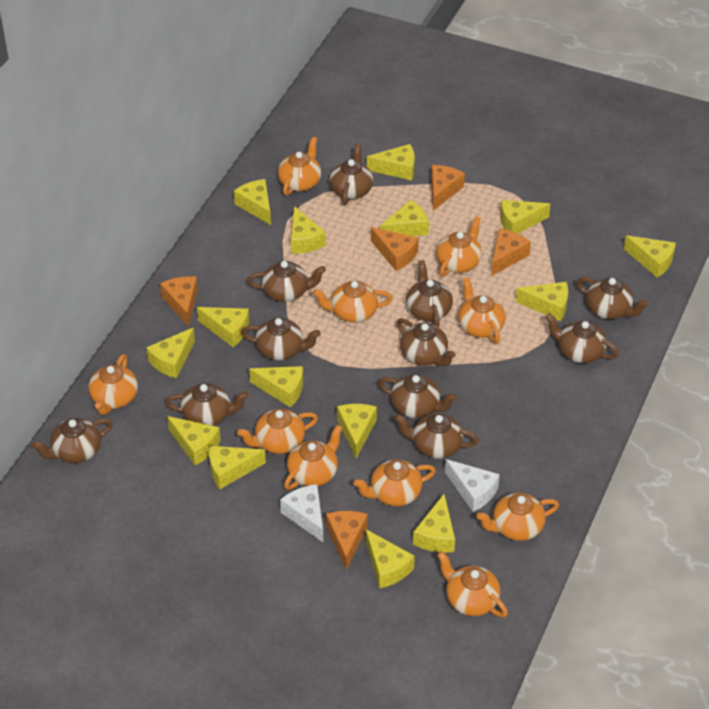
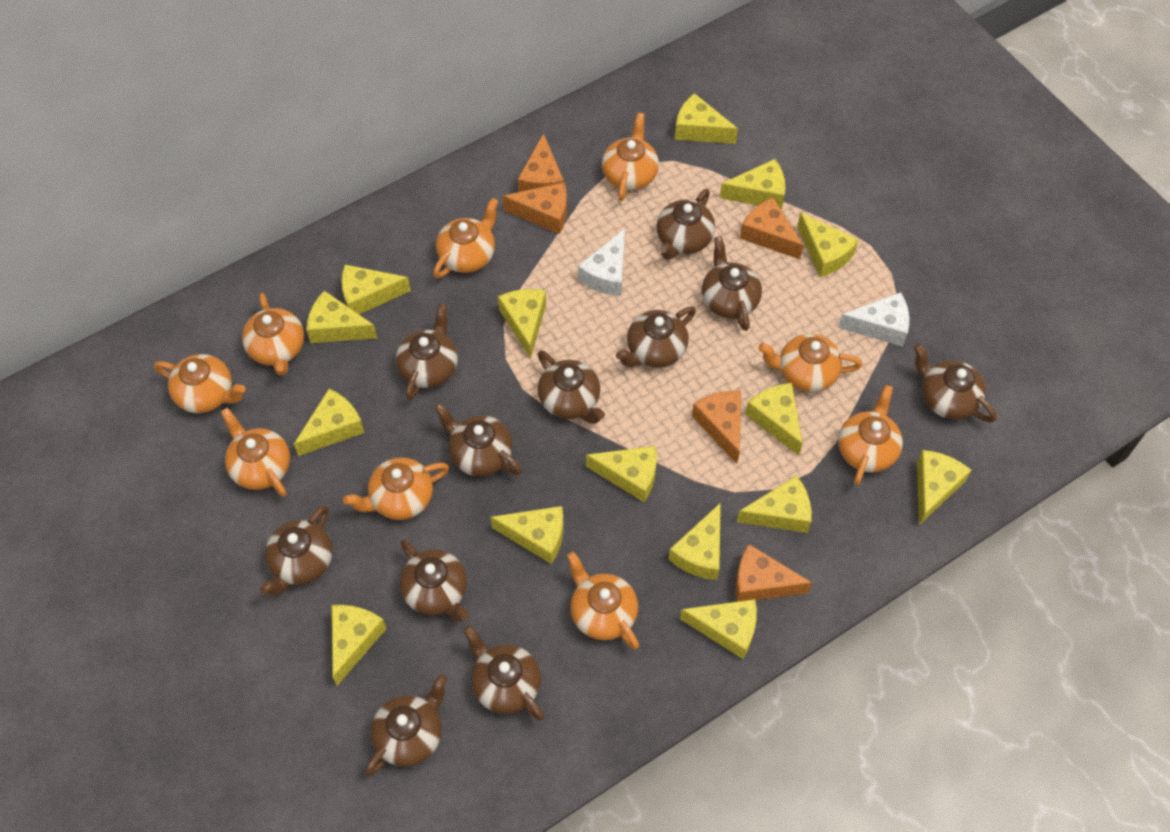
orange teapot: 10 -> 9

